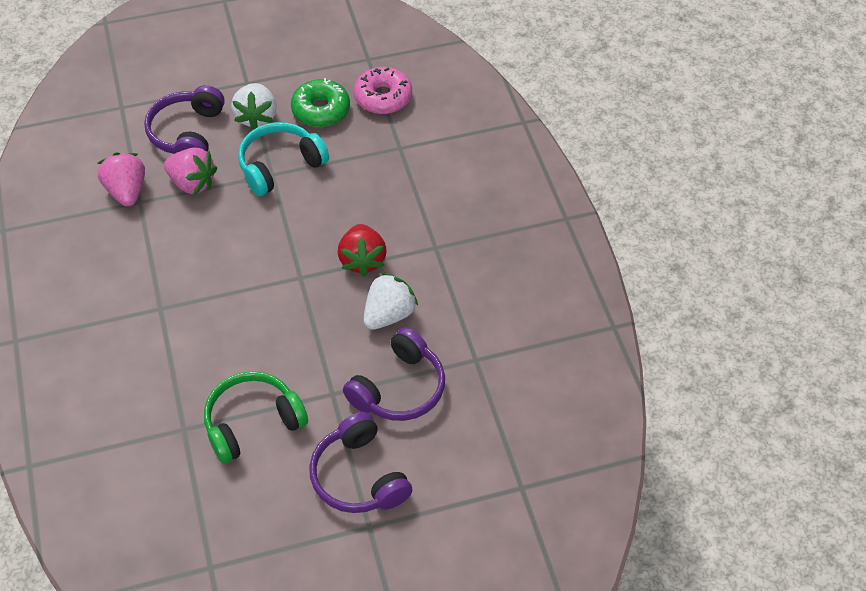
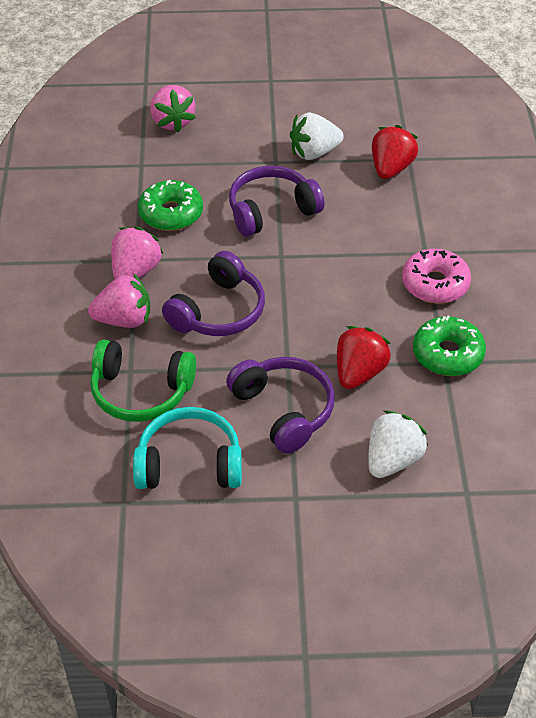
green donut: 1 -> 2
pink strawberry: 2 -> 3
red strawberry: 1 -> 2

